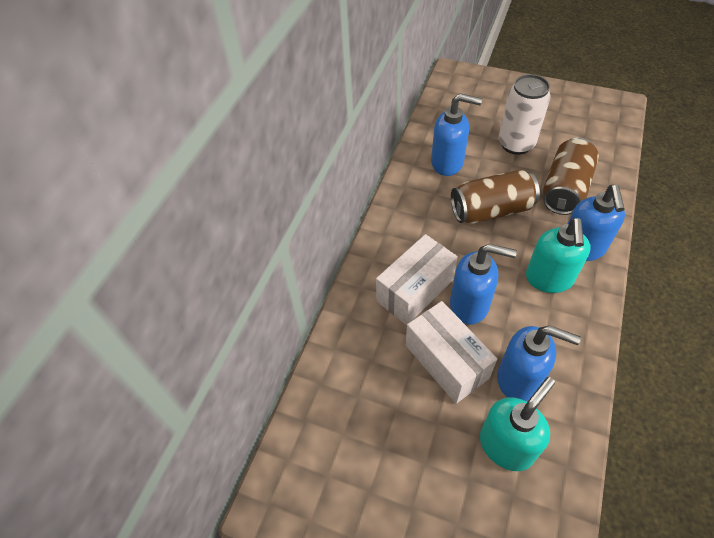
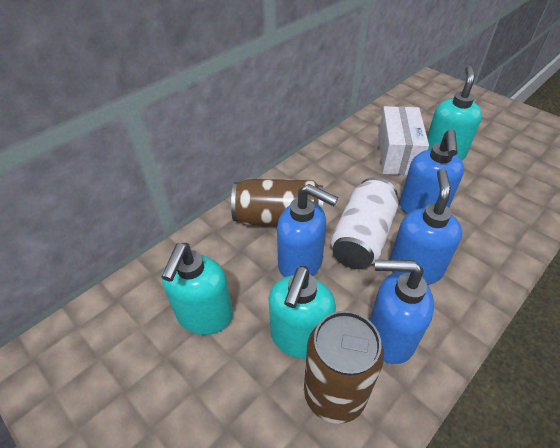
turquoise soap dispenser: 2 -> 3
white box: 2 -> 1

